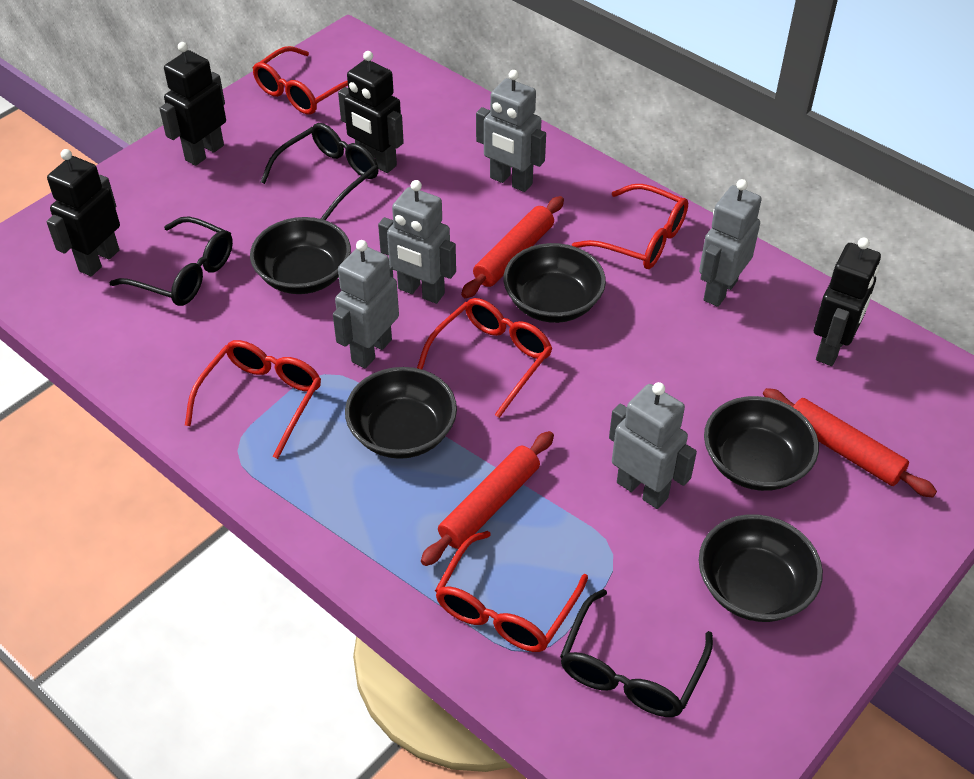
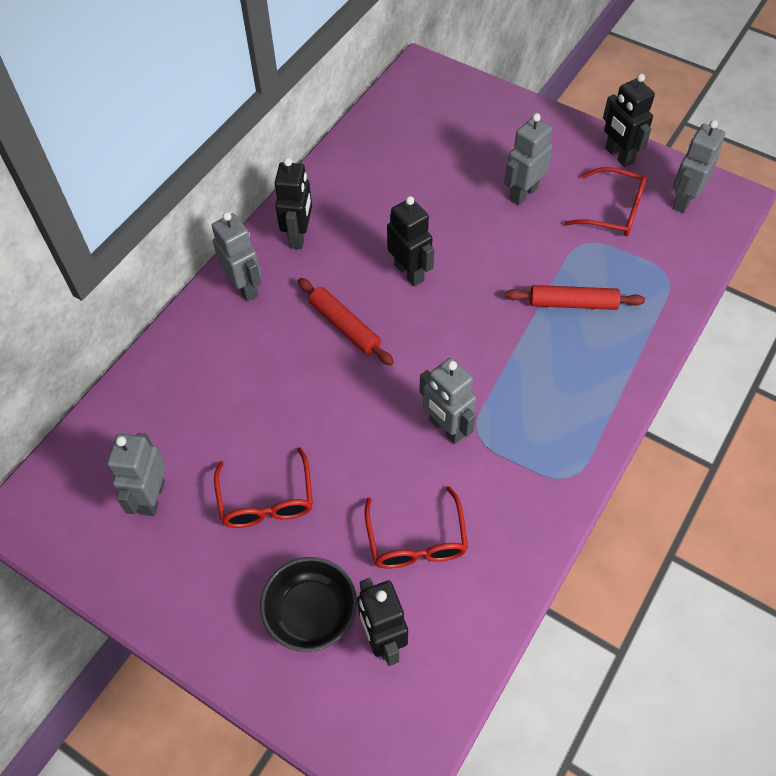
black bowl: 5 -> 1
black glasses: 3 -> 0
red glasses: 5 -> 3
red rolling pin: 3 -> 2

